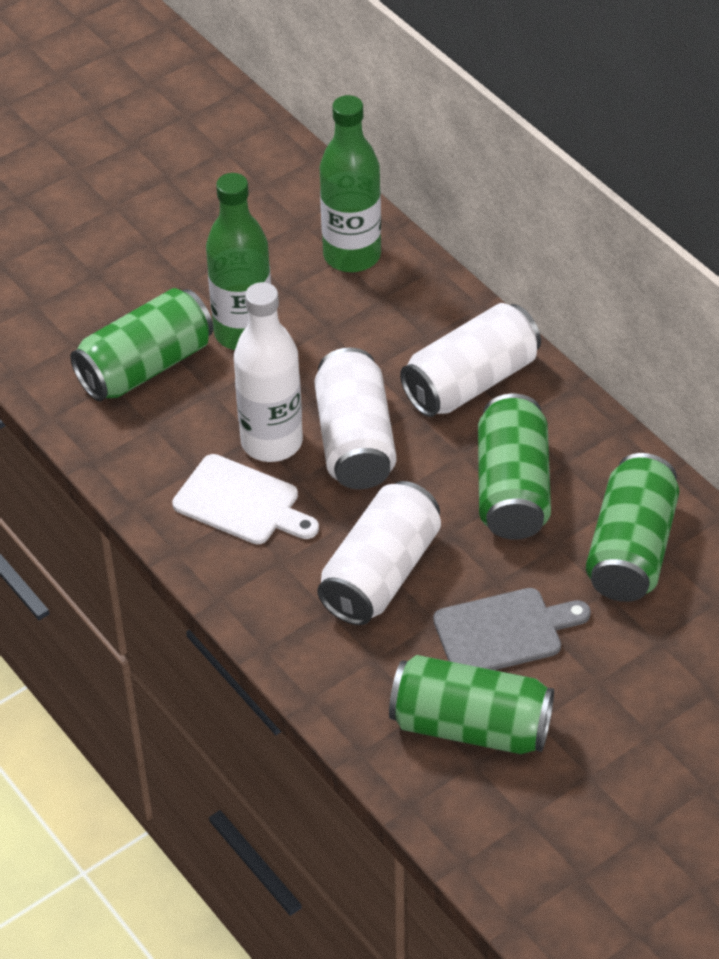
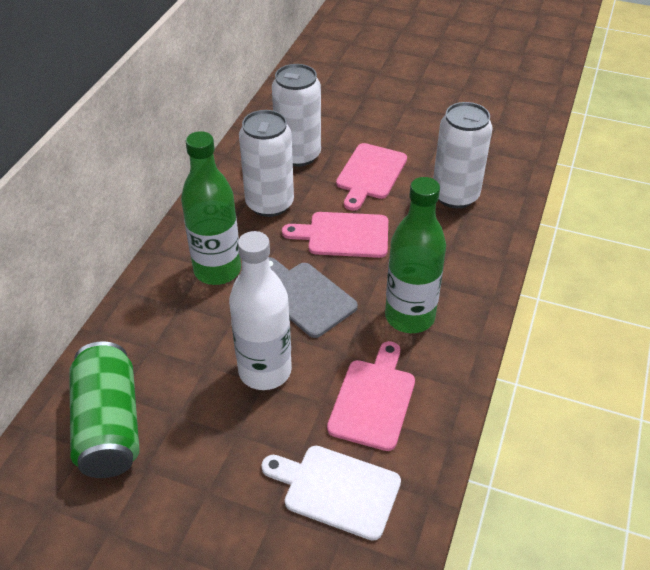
green can: 4 -> 1
pink cutting board: 0 -> 3

